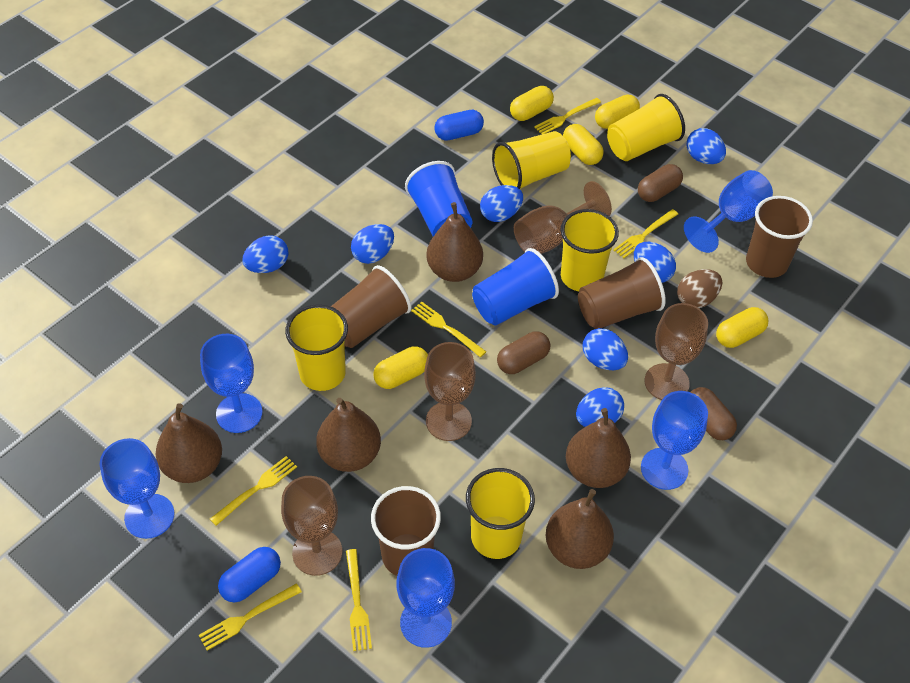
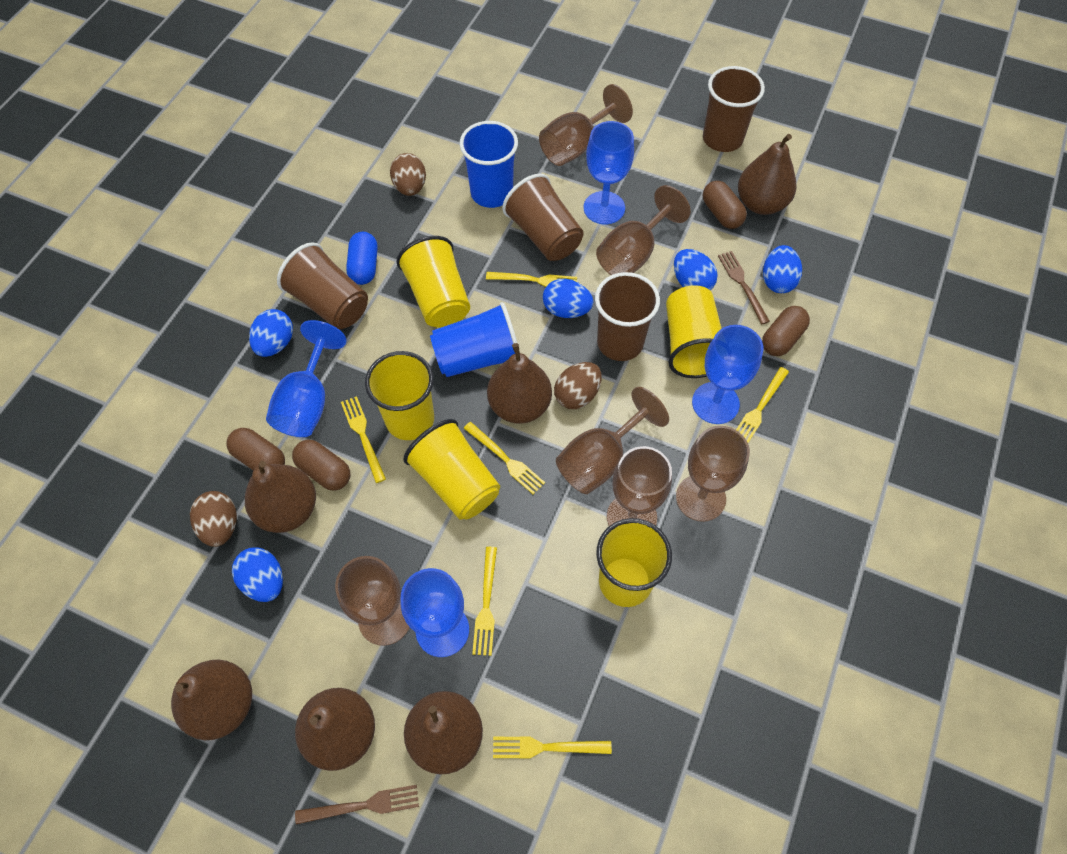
blue capsule: 2 -> 1
blue egg: 7 -> 5
blue goblet: 5 -> 4
brown capsule: 3 -> 4
brown egg: 1 -> 3
brown fork: 0 -> 2
brown goblet: 4 -> 6
brown pear: 5 -> 6
yellow capsule: 5 -> 0

